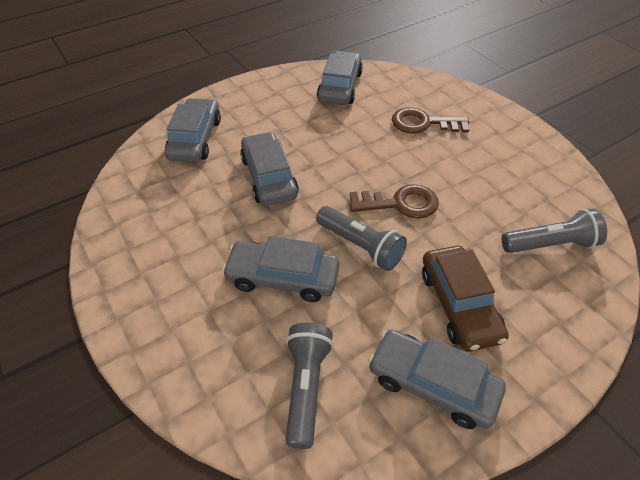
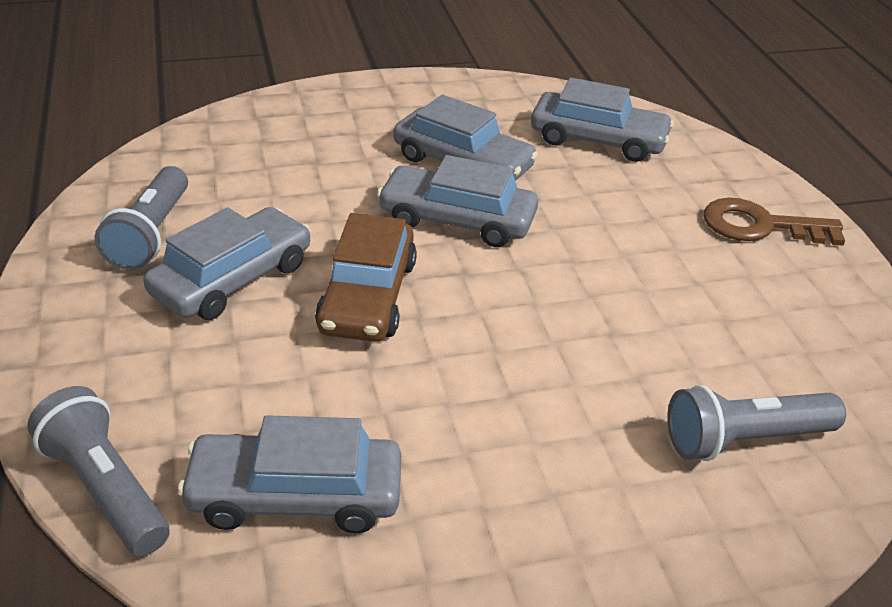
brown key: 2 -> 1

